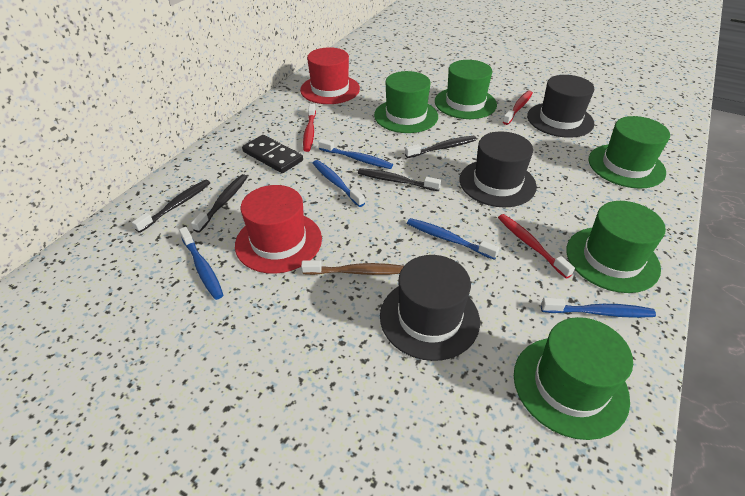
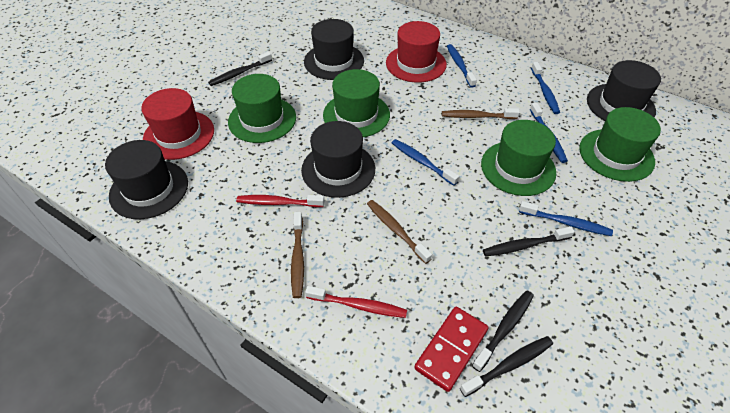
black domino: 1 -> 0
black hat: 3 -> 4
brown toothbrush: 1 -> 3
green hat: 5 -> 4
red domino: 0 -> 1
red toothbrush: 3 -> 2

